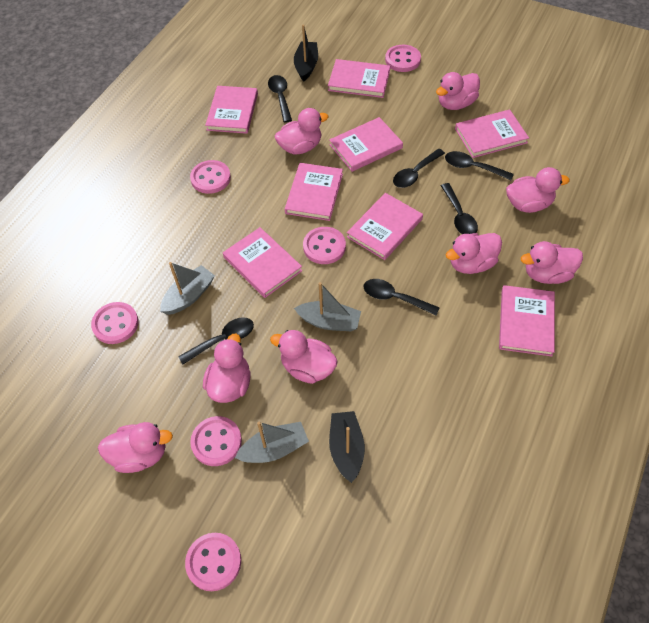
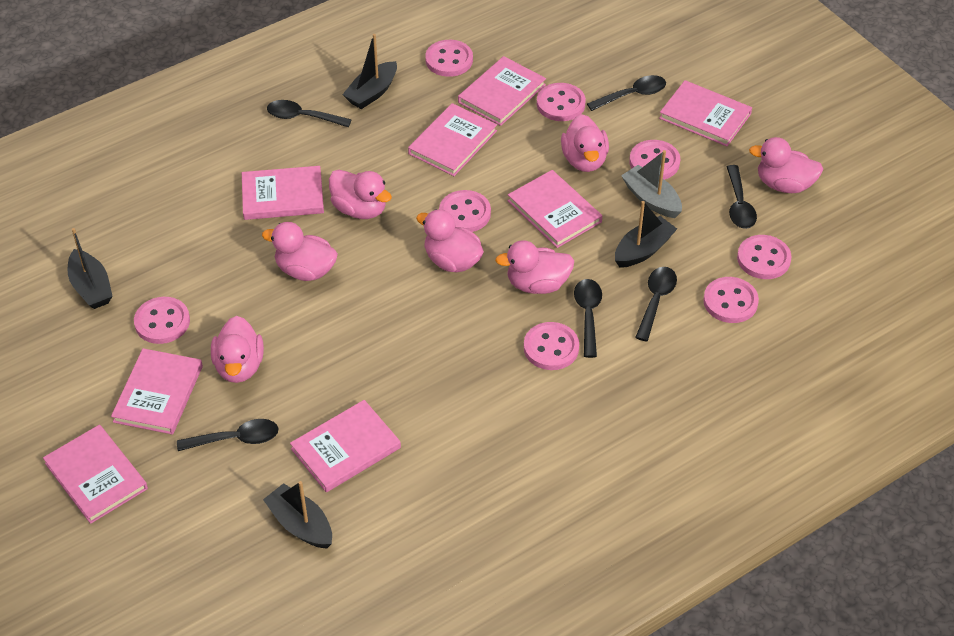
black boat: 2 -> 4
grey boat: 3 -> 1
pink button: 6 -> 8
pink duck: 8 -> 7

